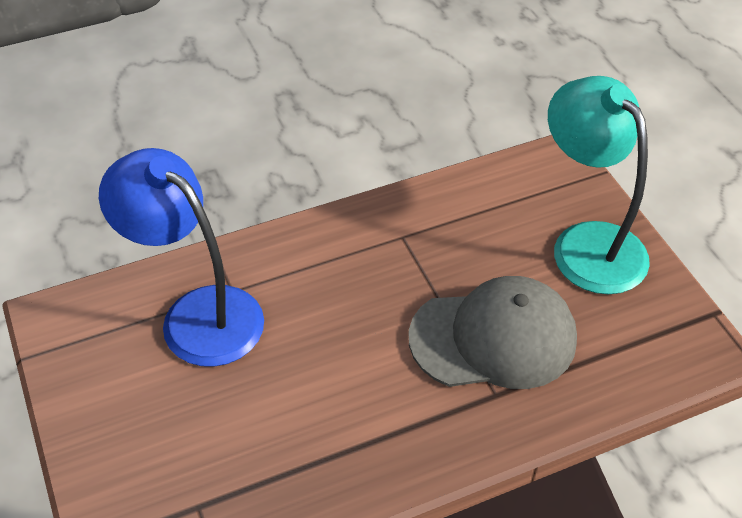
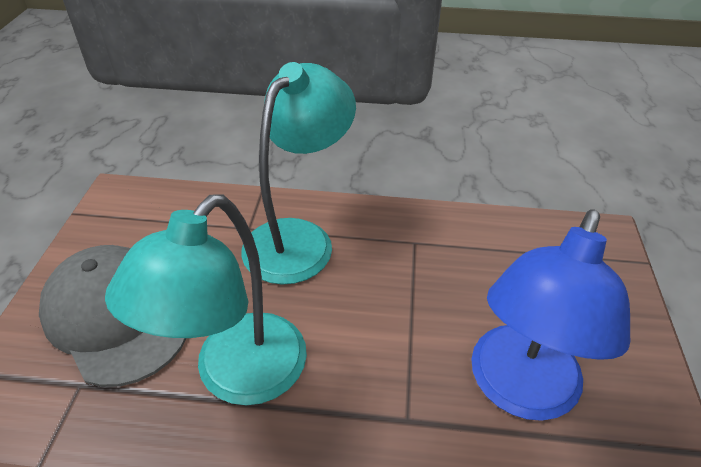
turquoise lamp: 1 -> 2

